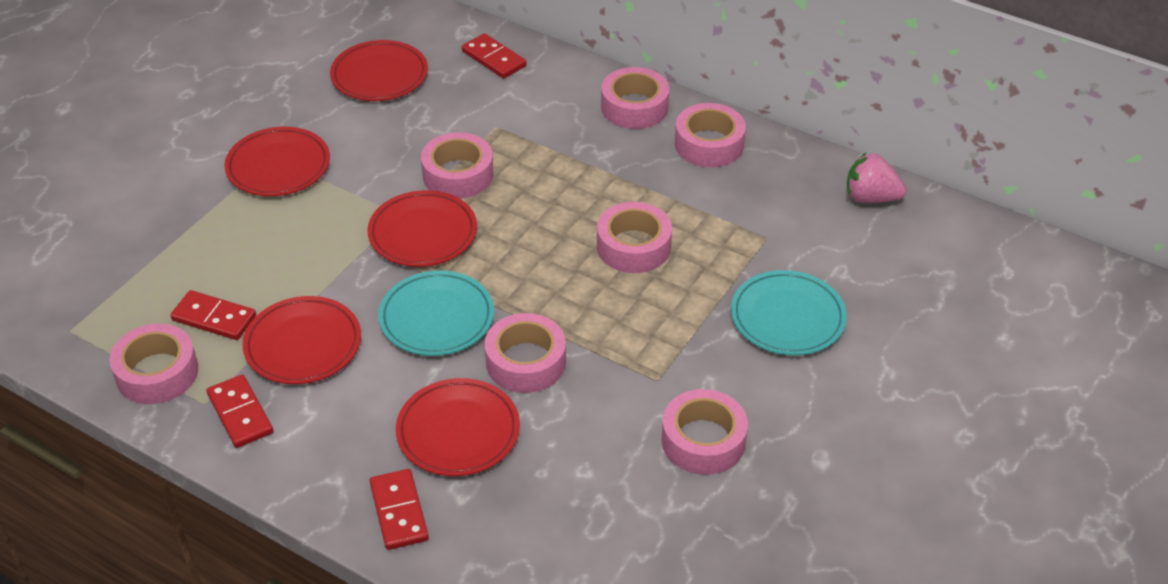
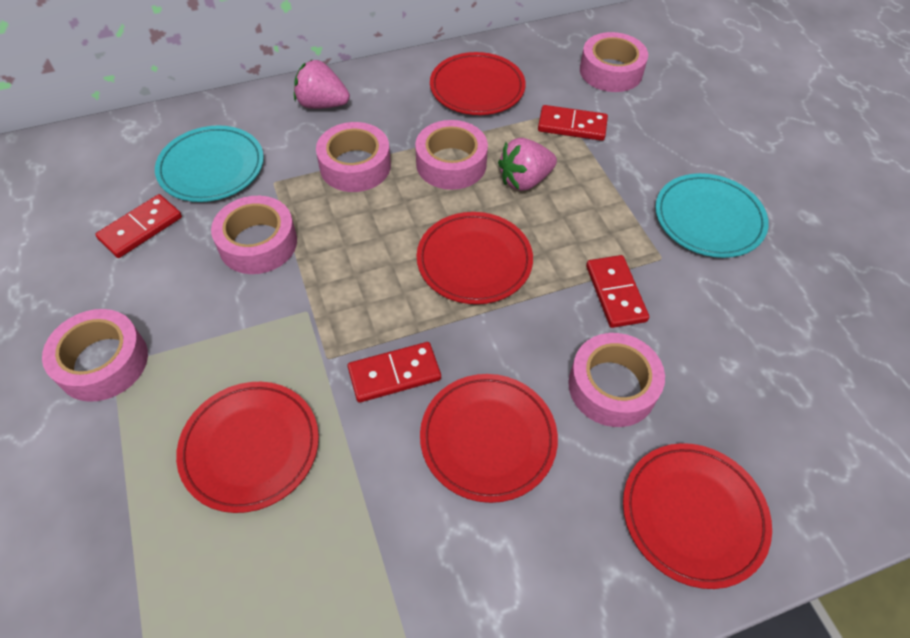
pink strawberry: 1 -> 2
pink tape: 7 -> 6

